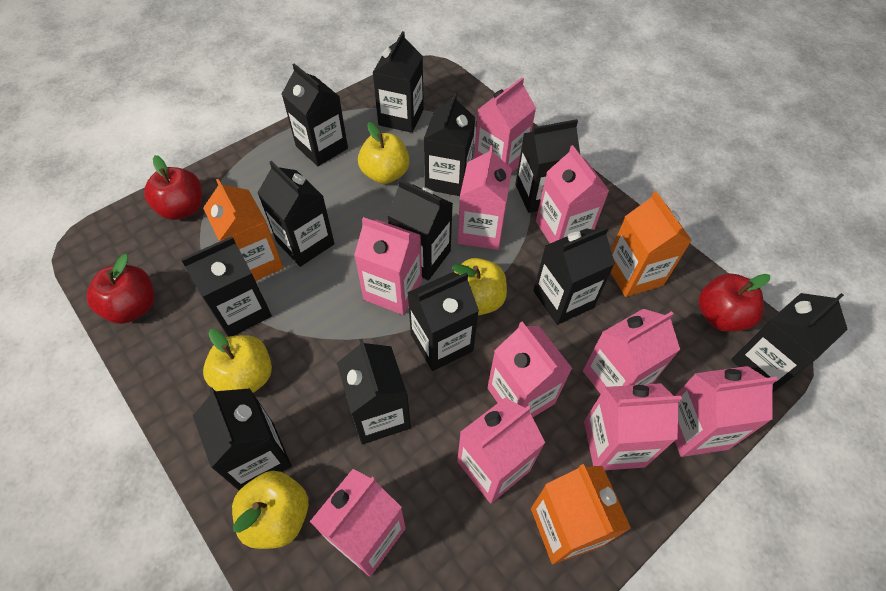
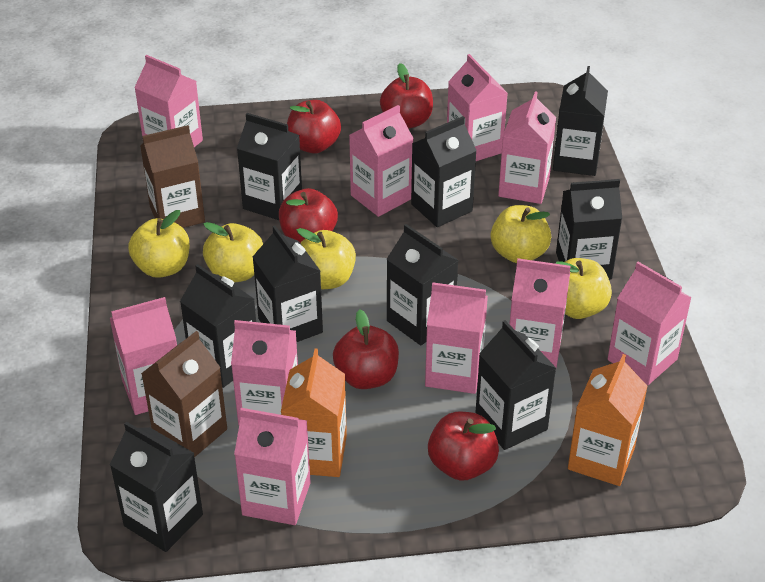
black carton: 12 -> 9
brown carton: 0 -> 2
orange carton: 3 -> 2
red apple: 3 -> 5
yellow apple: 4 -> 5

